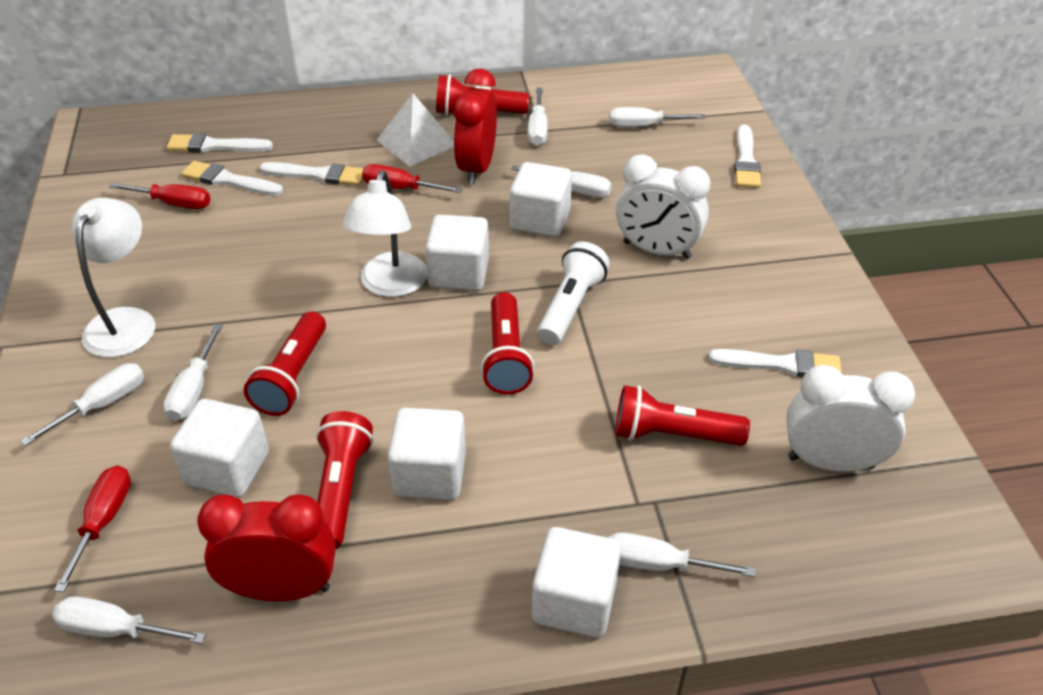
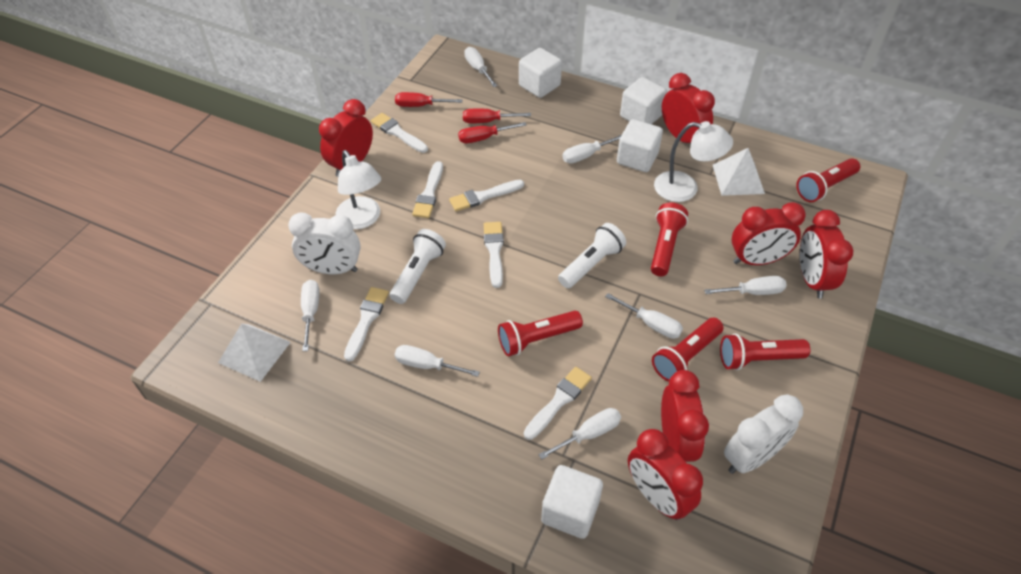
red clock: 2 -> 6
white brush: 5 -> 6
white cube: 5 -> 4
white flashlight: 1 -> 2
white pyramid: 1 -> 2

